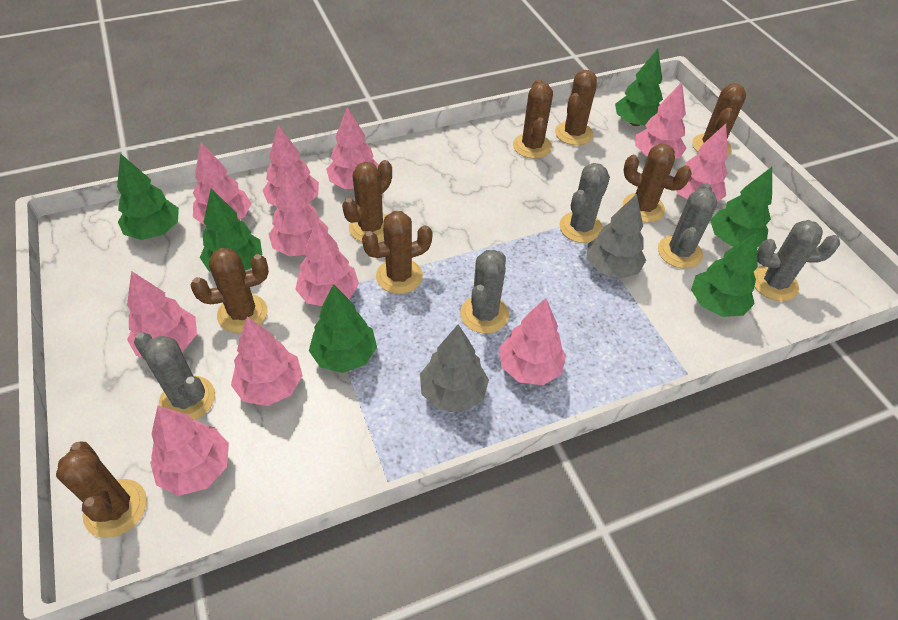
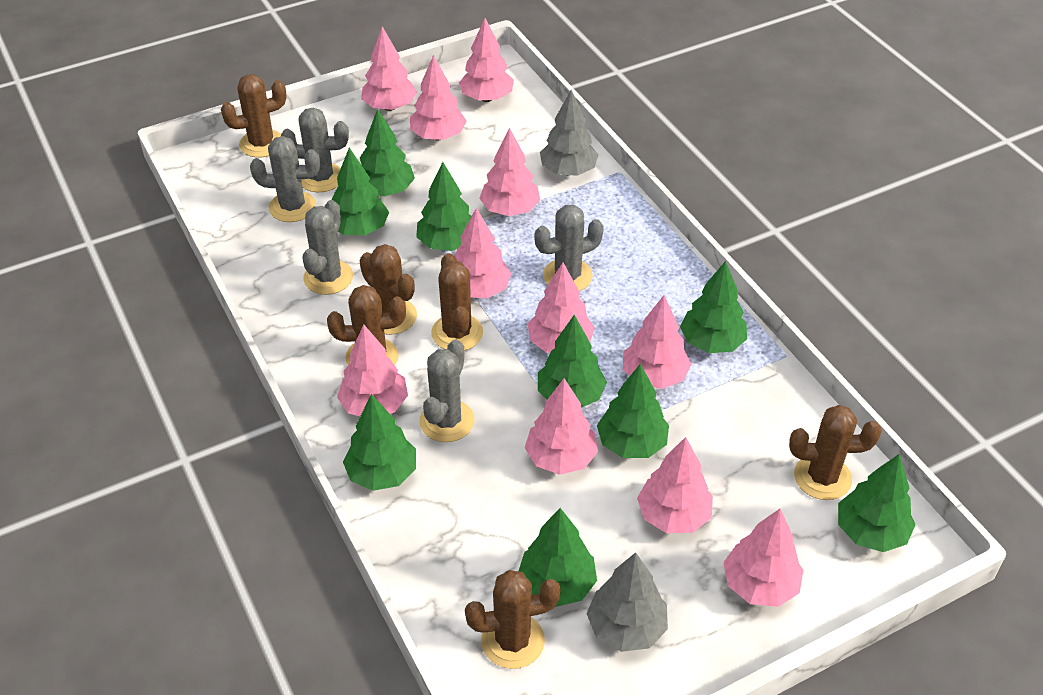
brown cactus: 8 -> 6
green tree: 6 -> 9

